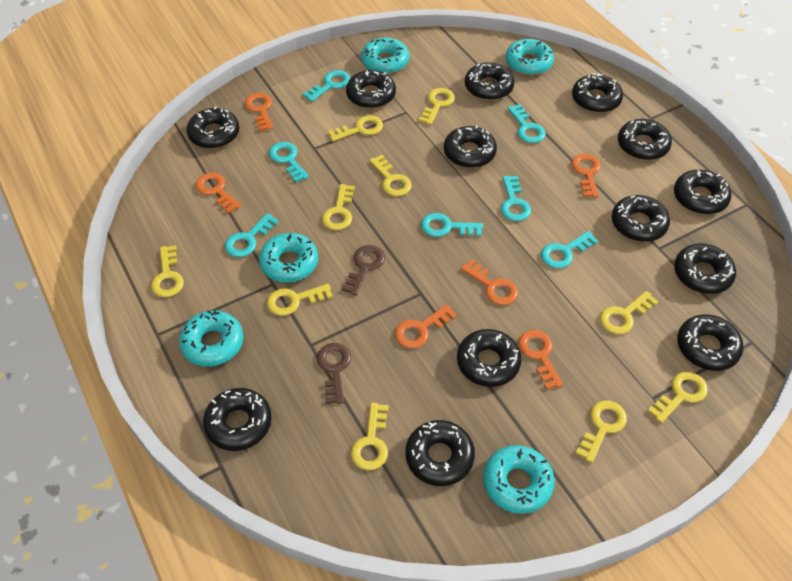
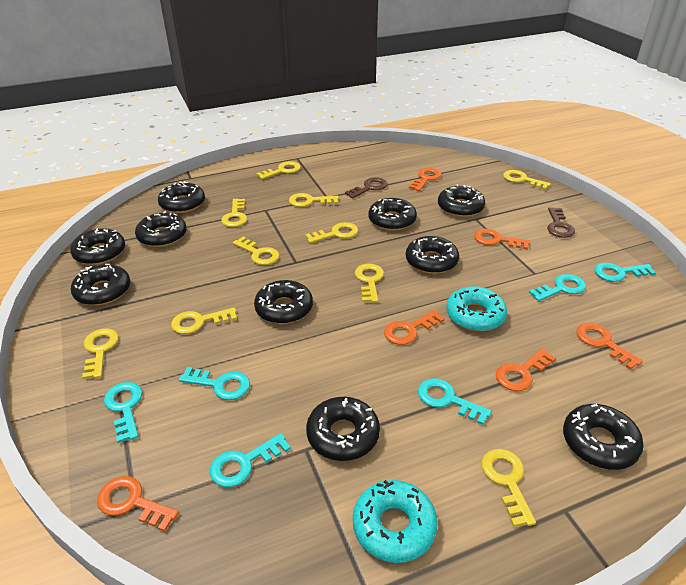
black donut: 13 -> 10
turquoise donut: 5 -> 2
turquoise key: 7 -> 6

